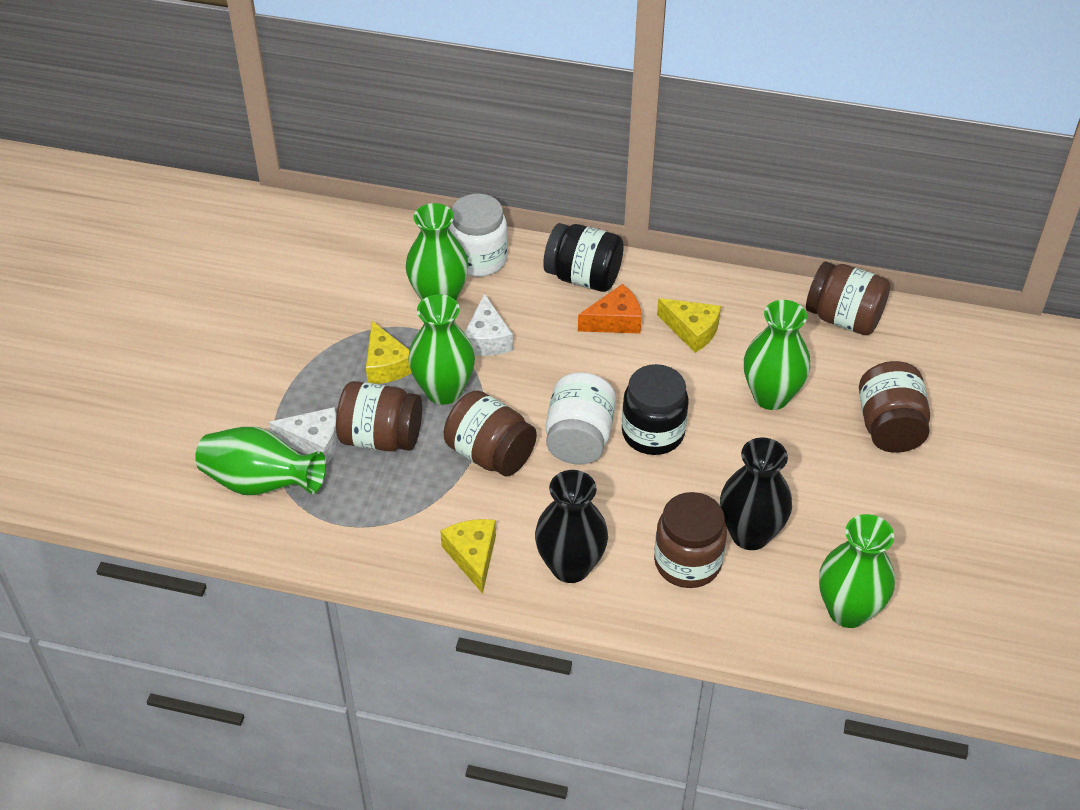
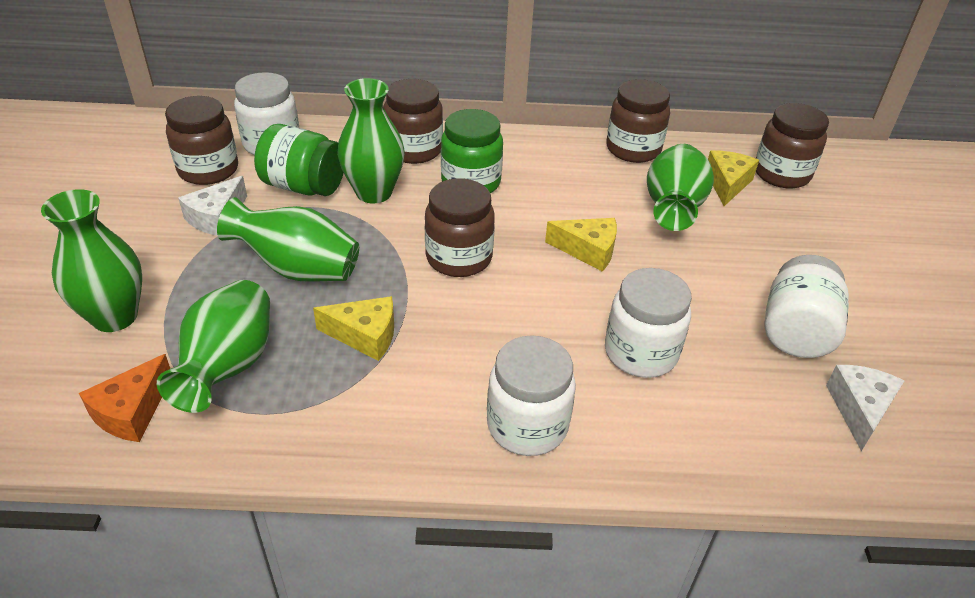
black jar: 2 -> 0
black vase: 2 -> 0
green jar: 0 -> 2
white jar: 2 -> 4

